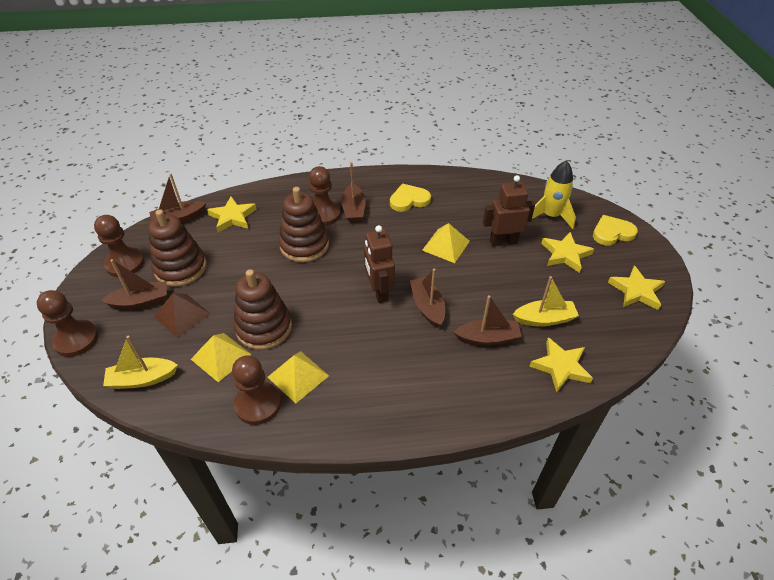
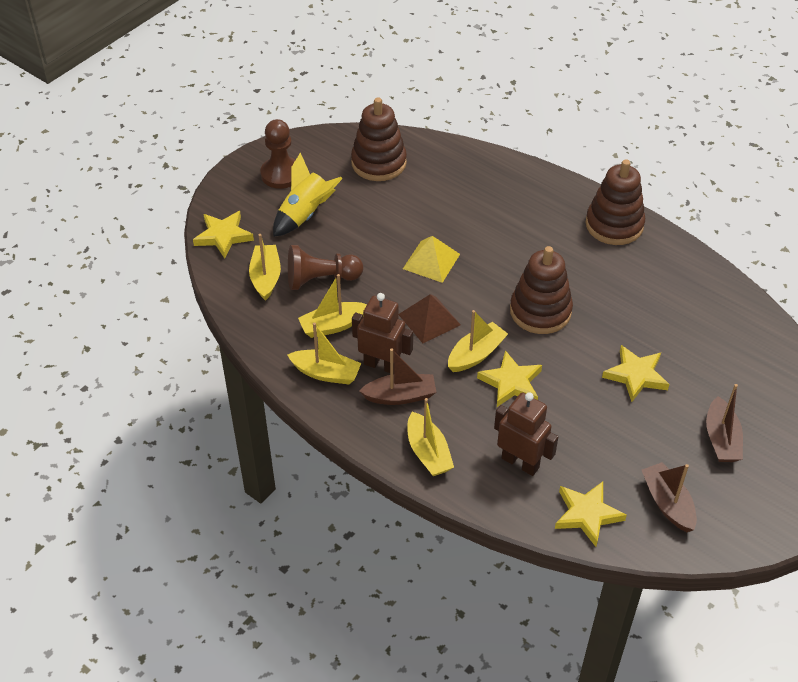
brown boat: 5 -> 3
brown pawn: 4 -> 2
yellow boat: 2 -> 5
yellow heart: 2 -> 0
yellow pyramid: 3 -> 1

